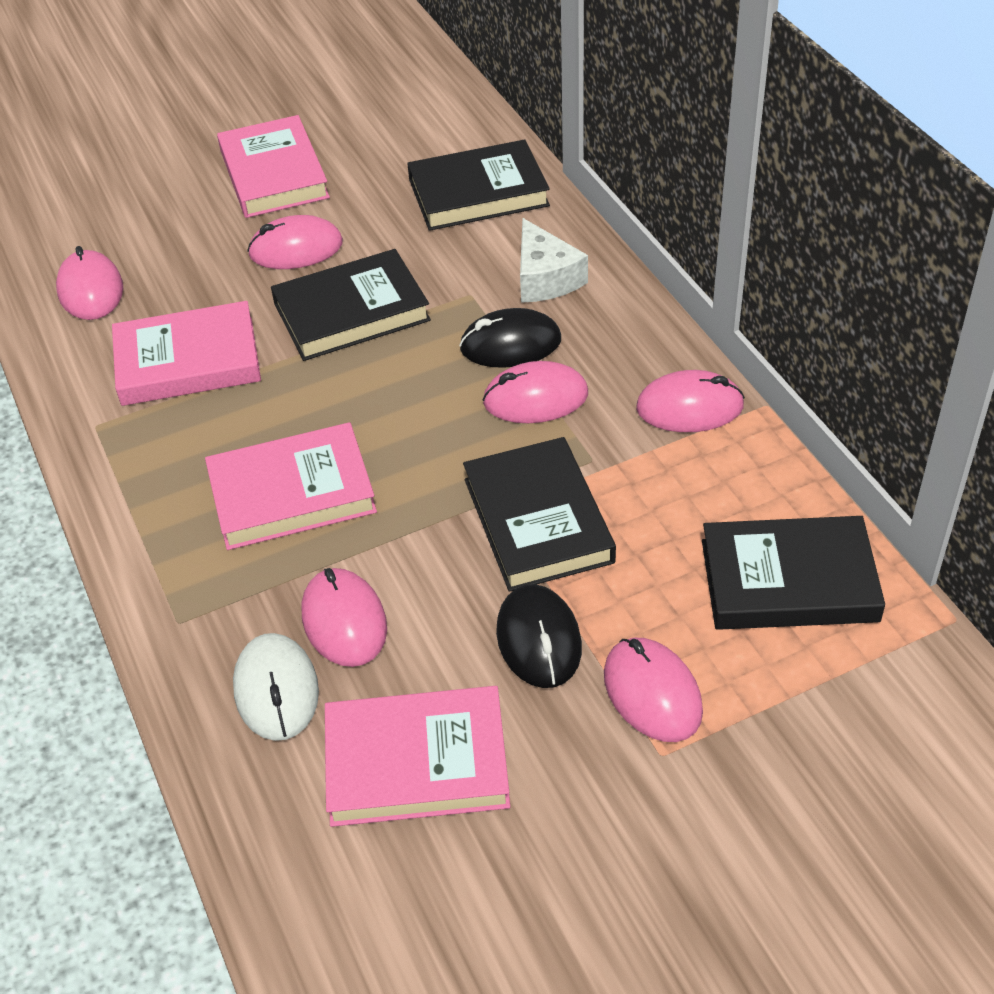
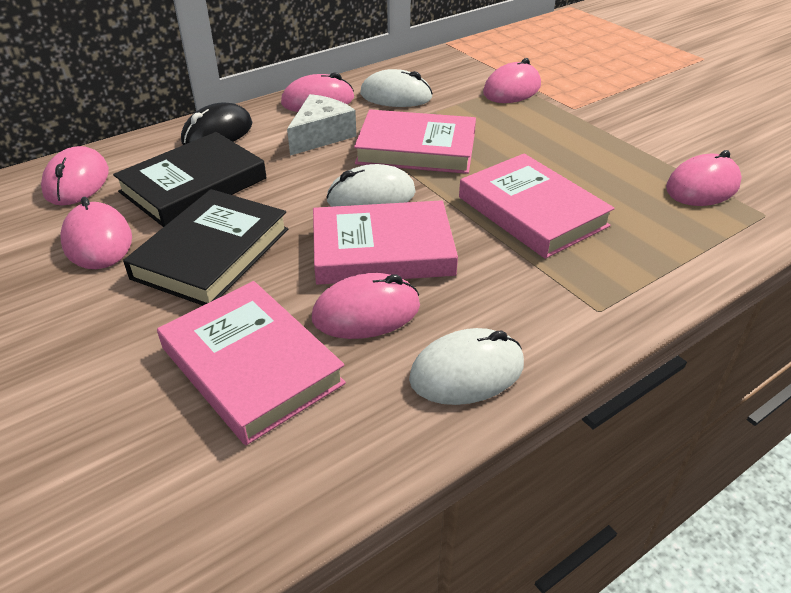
black book: 4 -> 2
black mouse: 2 -> 1
white mouse: 1 -> 3

